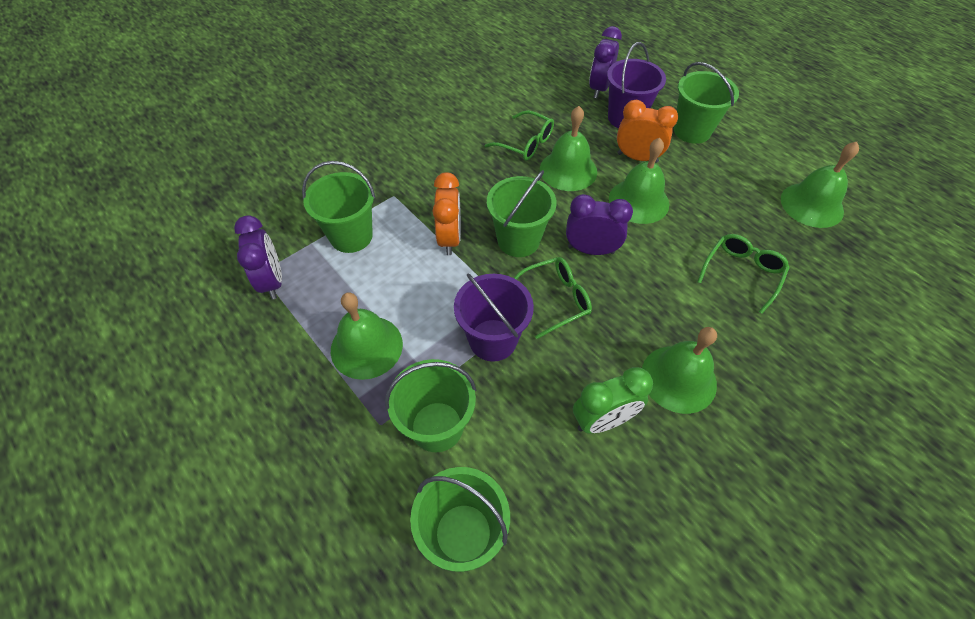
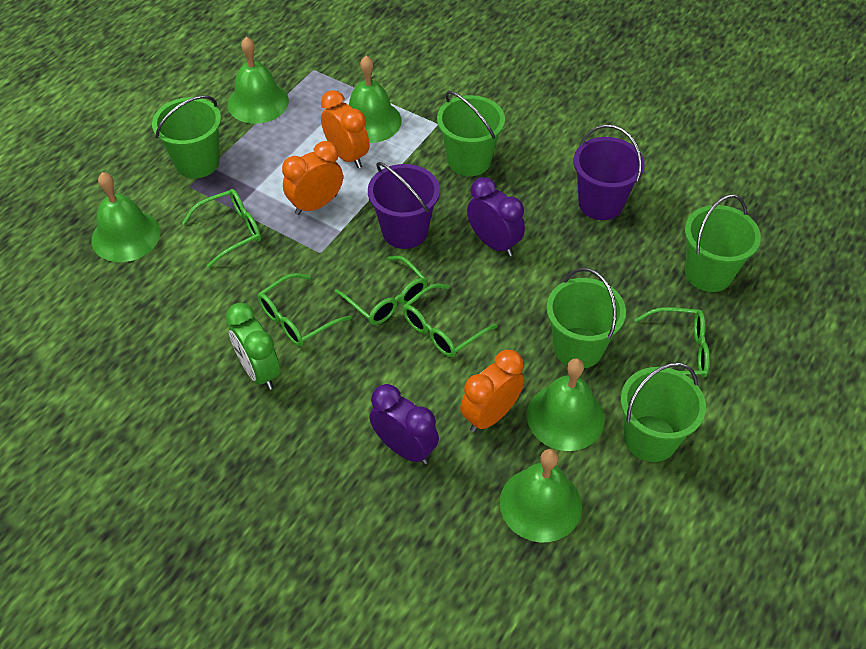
green glasses: 3 -> 5
orange clock: 2 -> 3
purple clock: 3 -> 2

